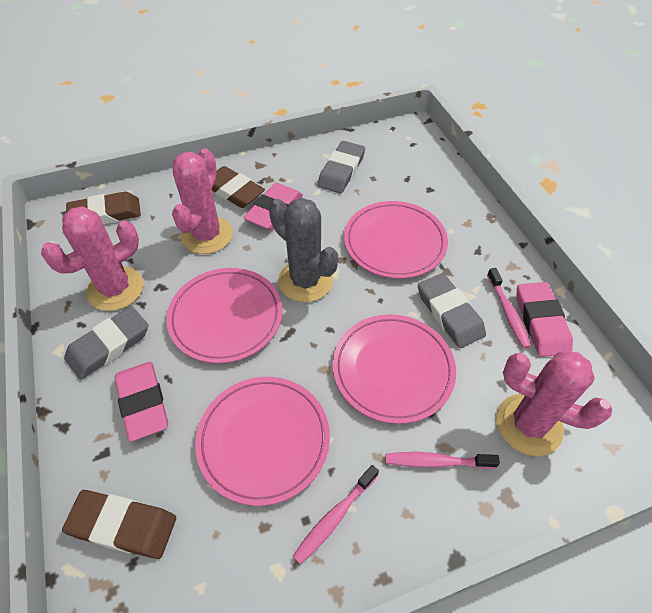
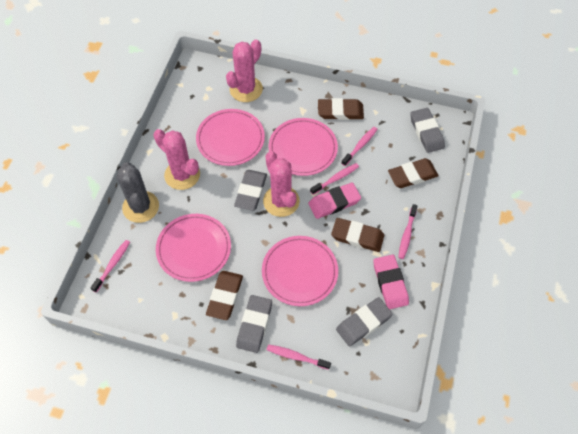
brown eraser: 3 -> 4
grey eraser: 3 -> 4
pink eraser: 3 -> 2
pink toothbrush: 3 -> 5

